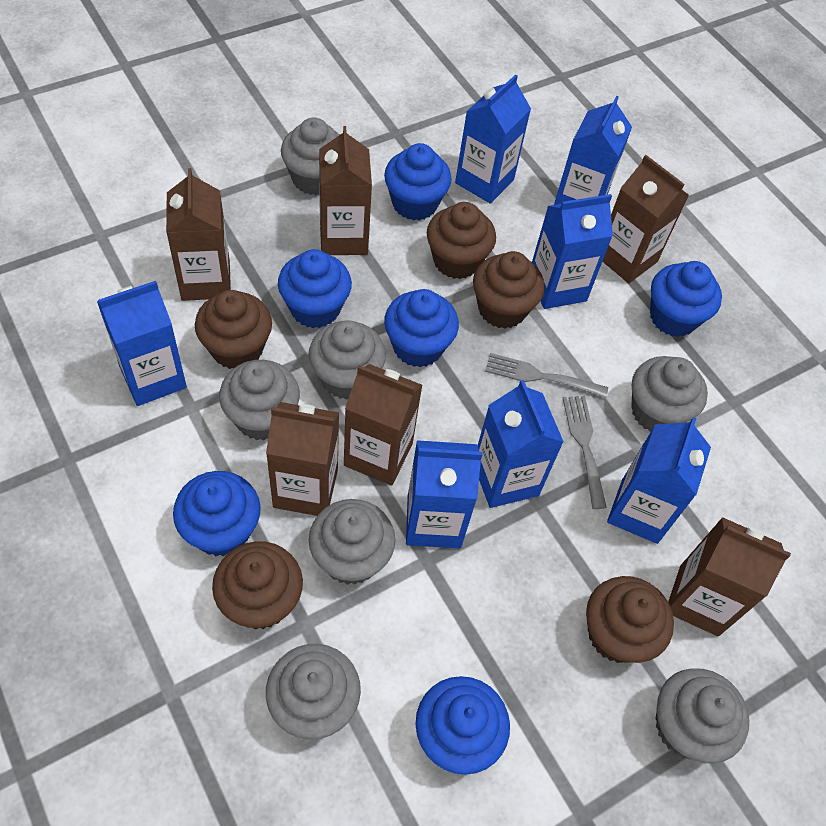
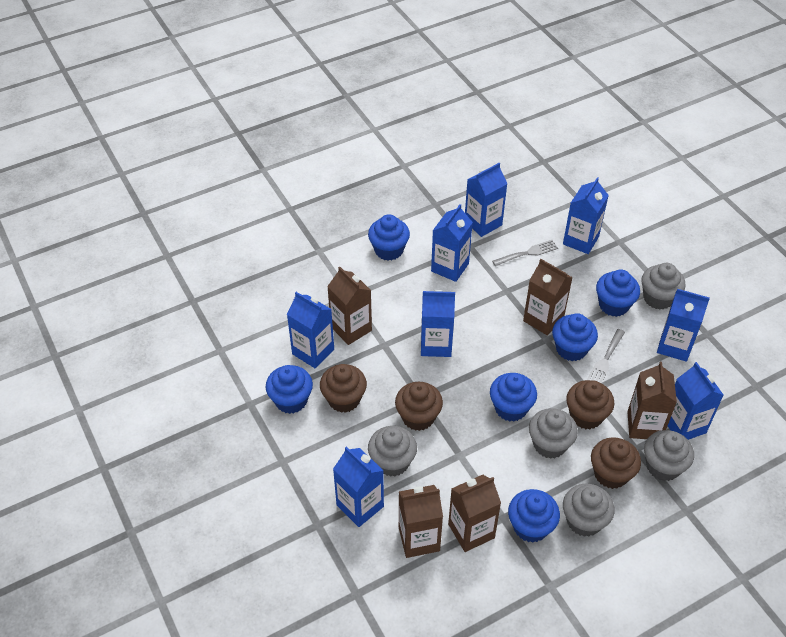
blue carton: 7 -> 8
brown carton: 6 -> 5
brown cupcake: 5 -> 4
grey cupcake: 7 -> 5

